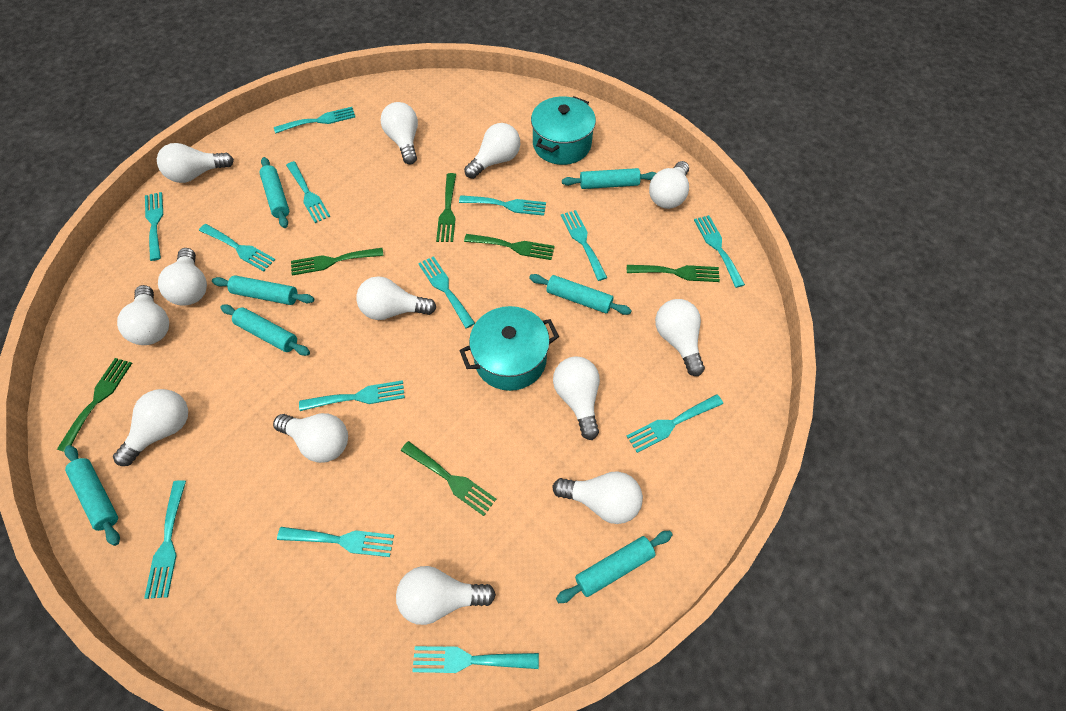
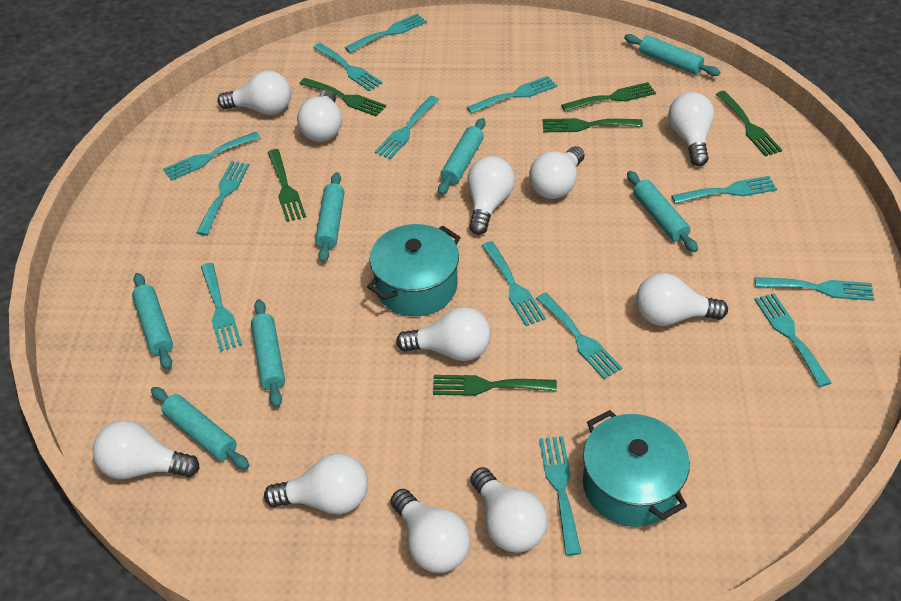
white light bulb: 13 -> 11

